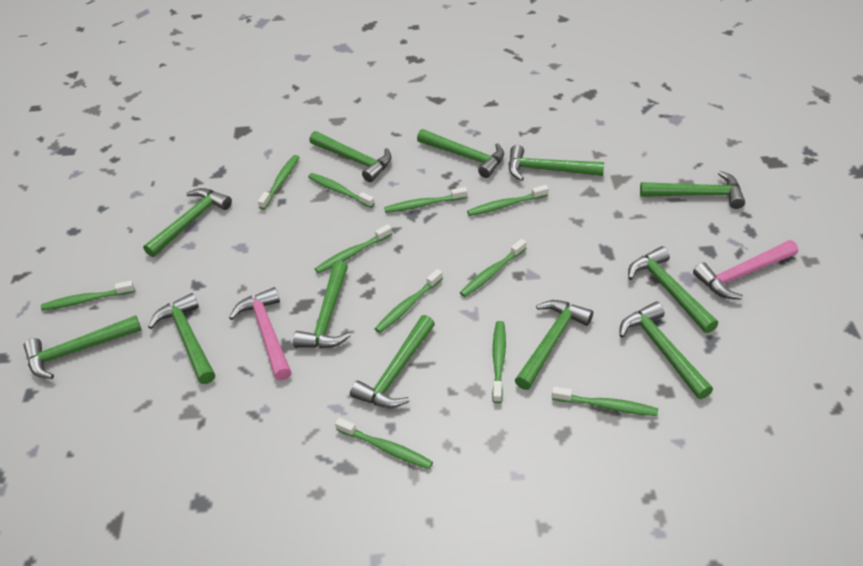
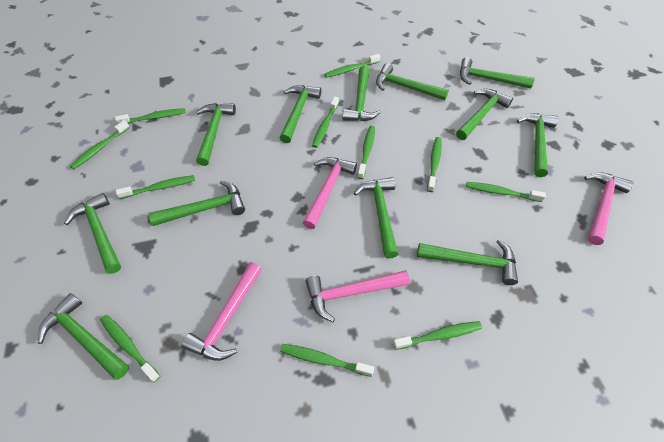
pink hammer: 2 -> 4

